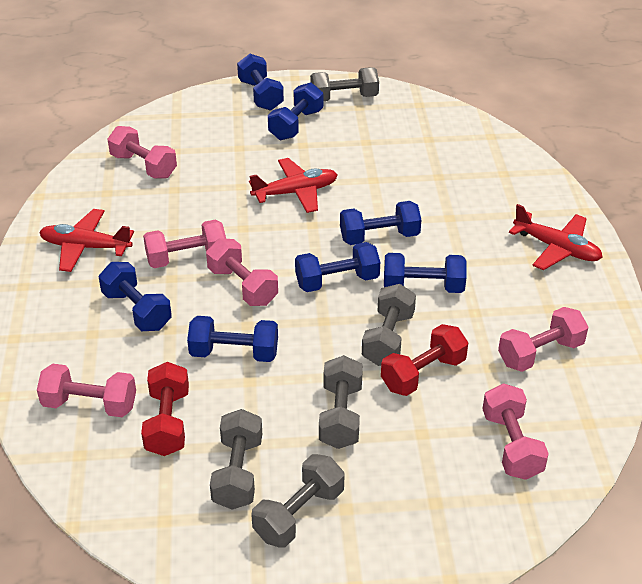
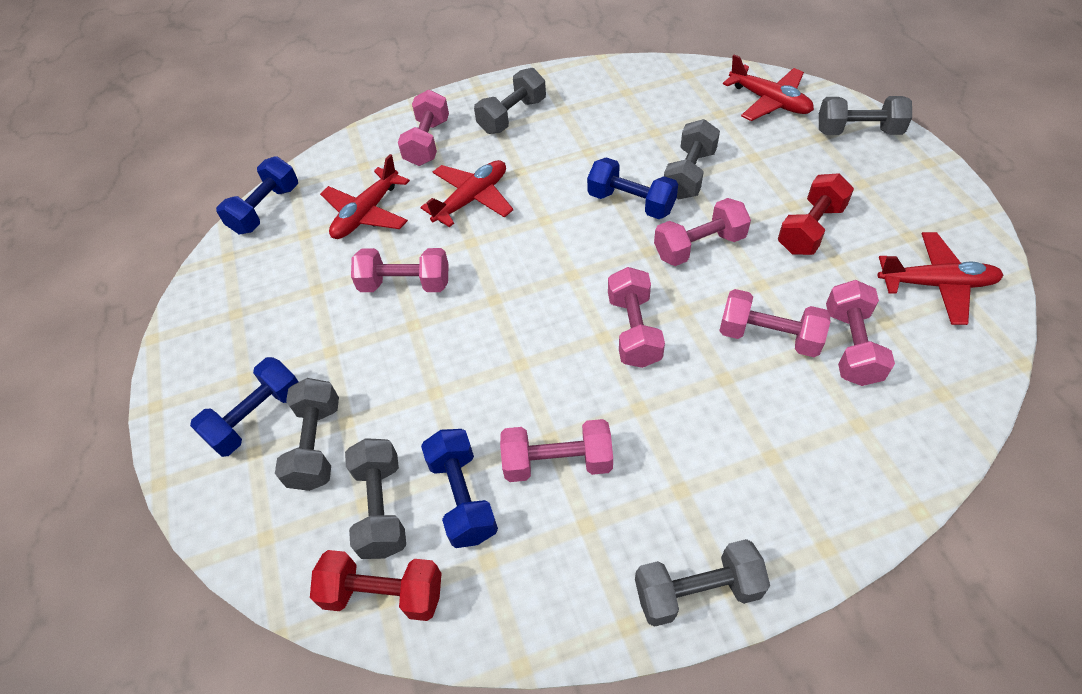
blue dumbbell: 7 -> 4
grey dumbbell: 5 -> 6
pink dumbbell: 6 -> 7
red plane: 3 -> 4

